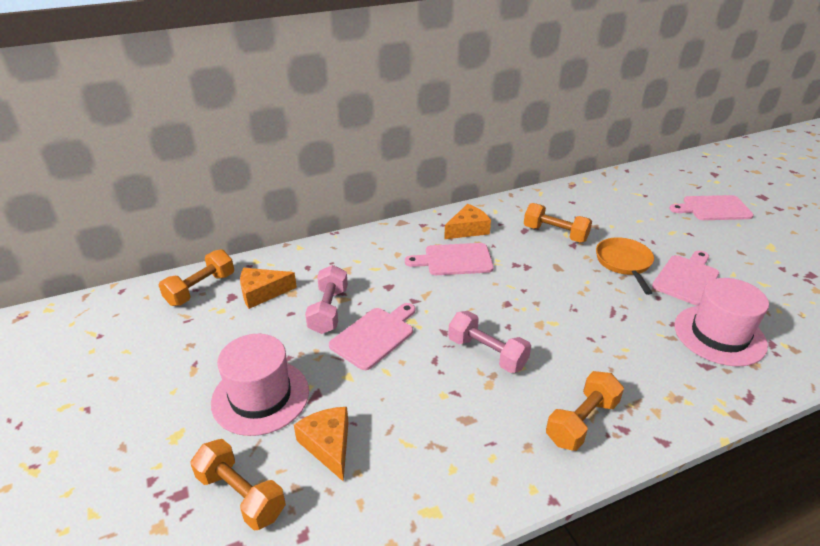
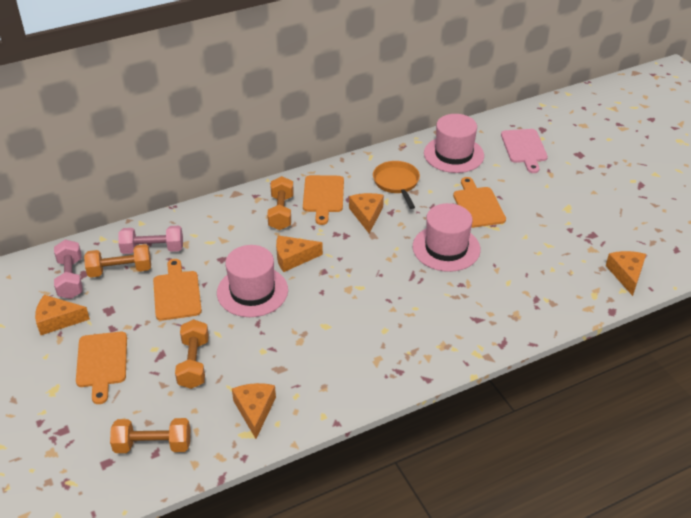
orange cheese: 3 -> 5
orange cutting board: 0 -> 4
pink cutting board: 4 -> 1
pink hat: 2 -> 3

